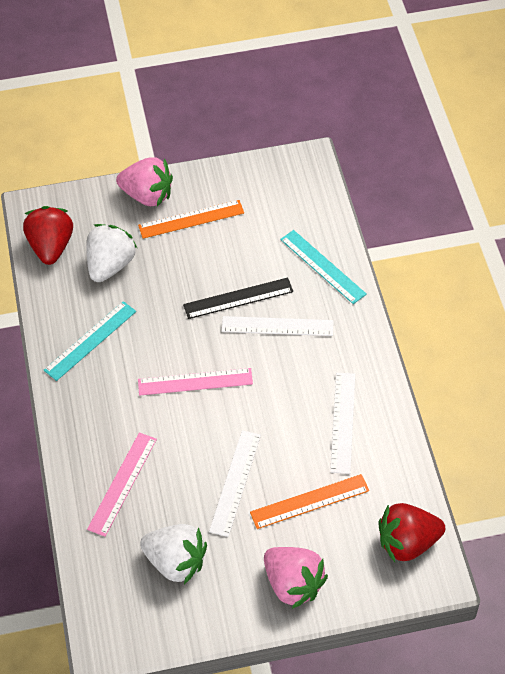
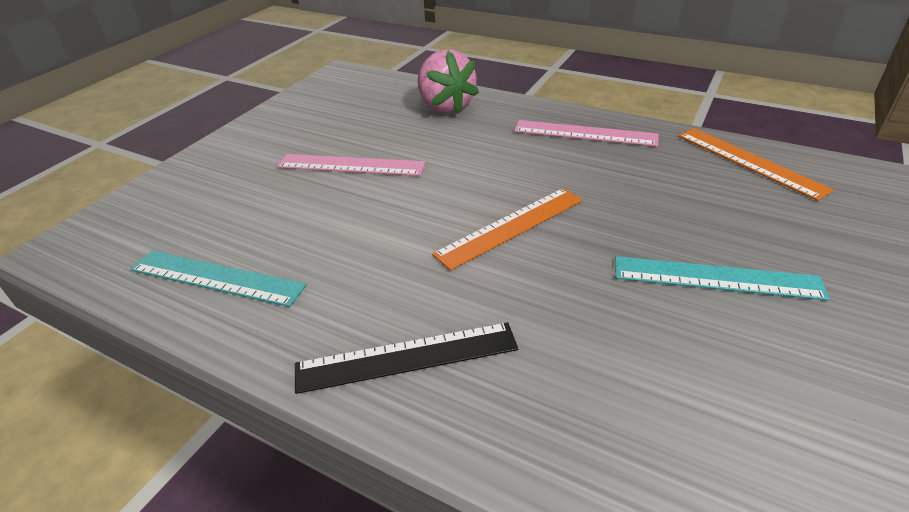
pink strawberry: 2 -> 1
red strawberry: 2 -> 0
white ruler: 3 -> 0
white strawberry: 2 -> 0

